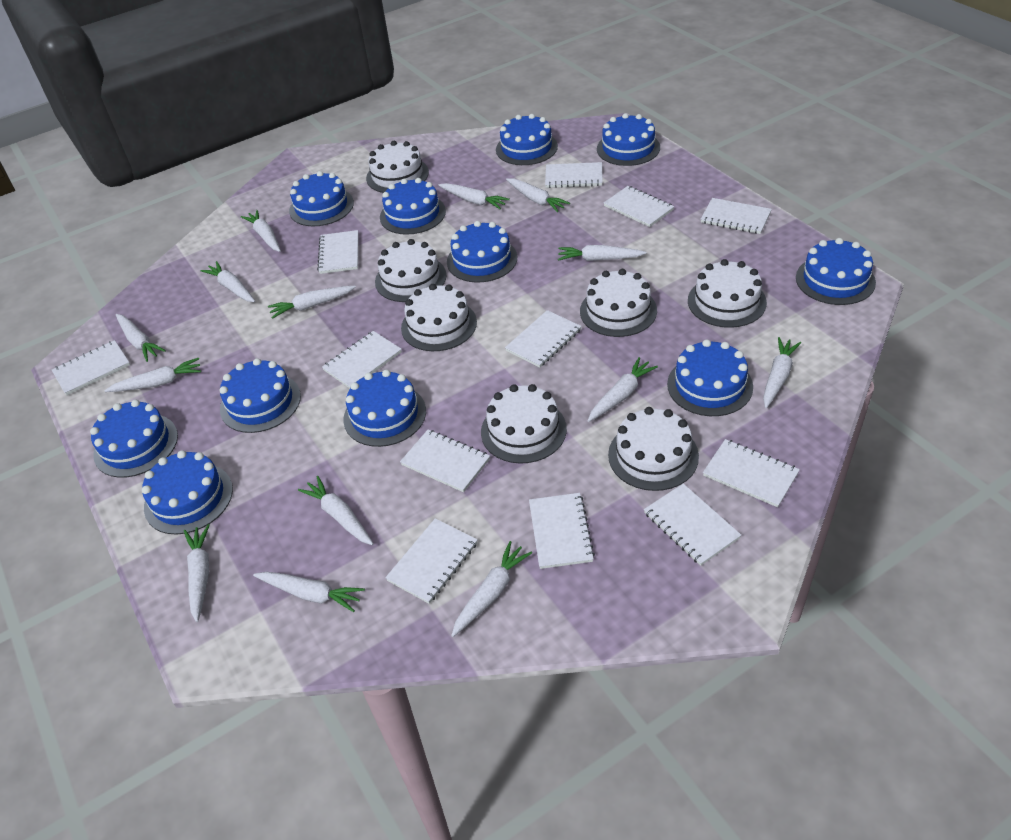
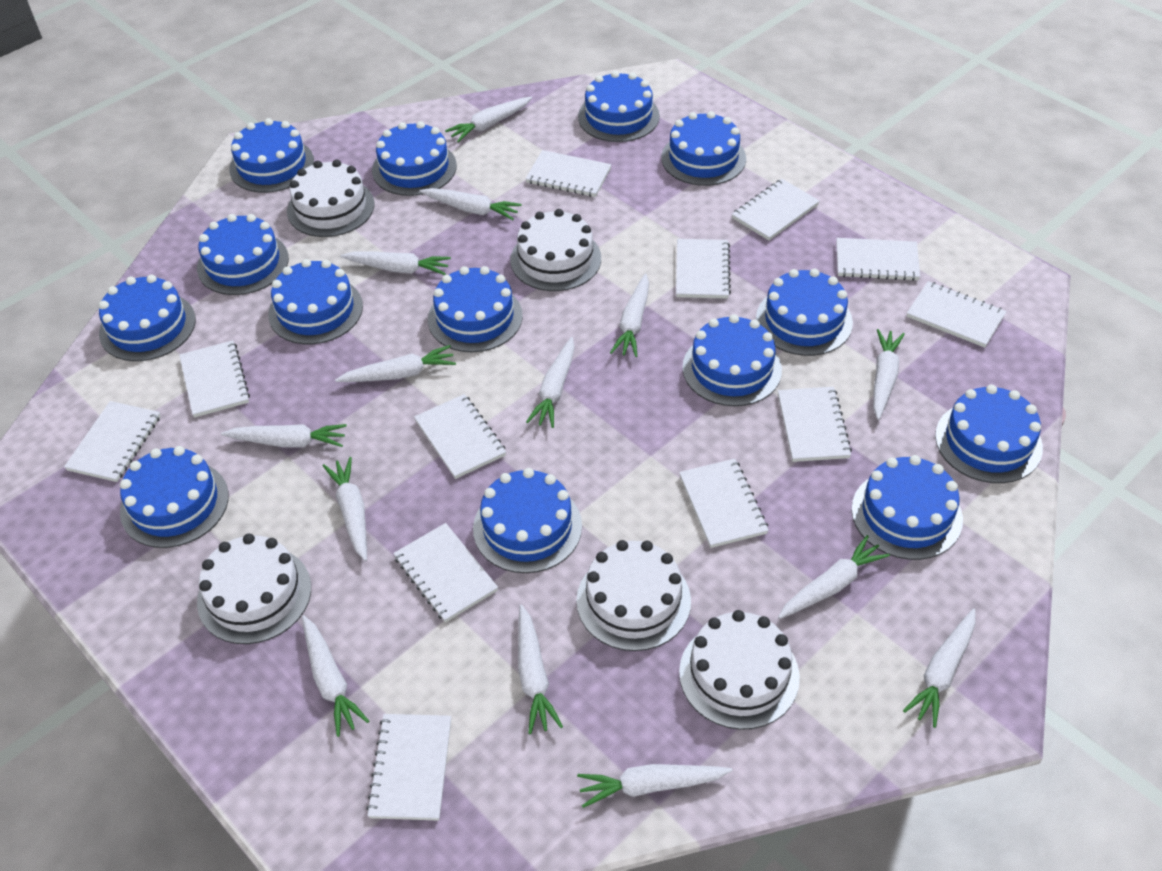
blue cake: 11 -> 14
white cake: 7 -> 5

